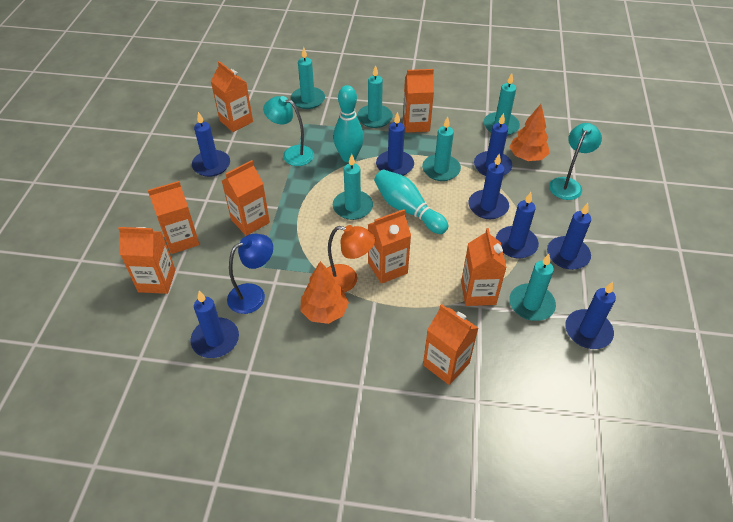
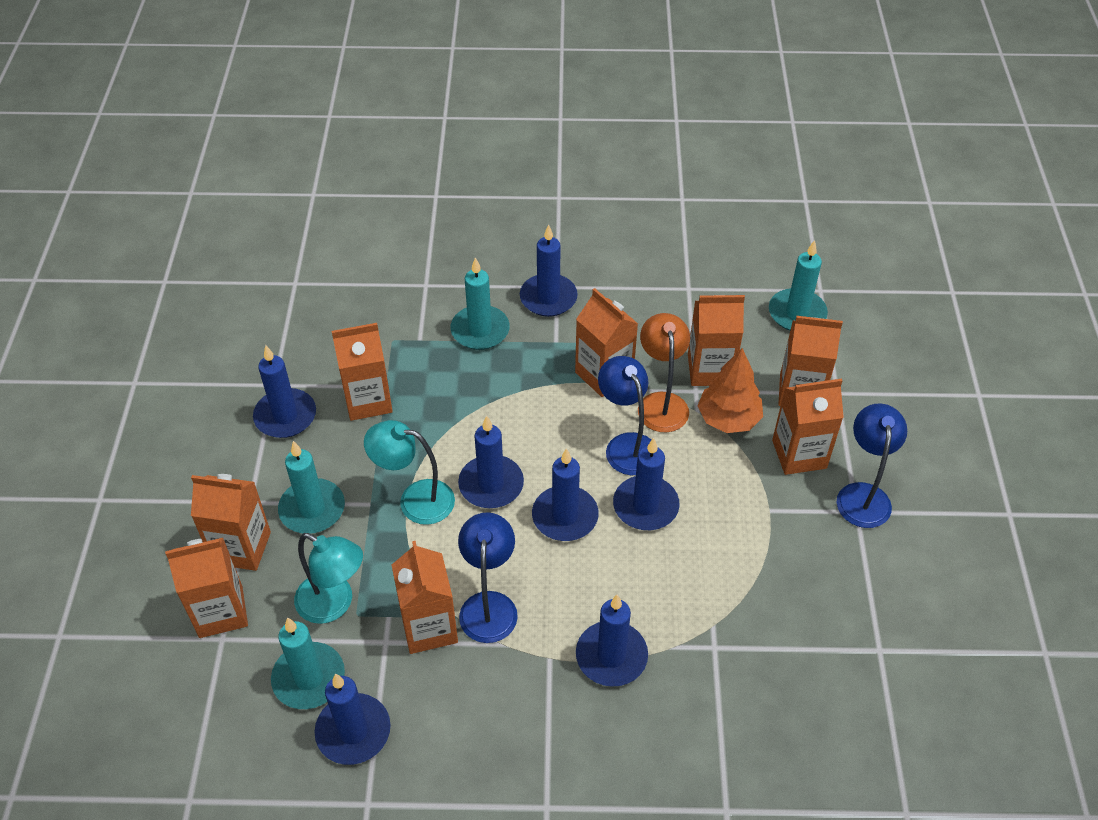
blue candle: 8 -> 7
blue lamp: 1 -> 3
orange tree: 2 -> 1
turquoise bowling pin: 2 -> 0
turquoise candle: 6 -> 4

